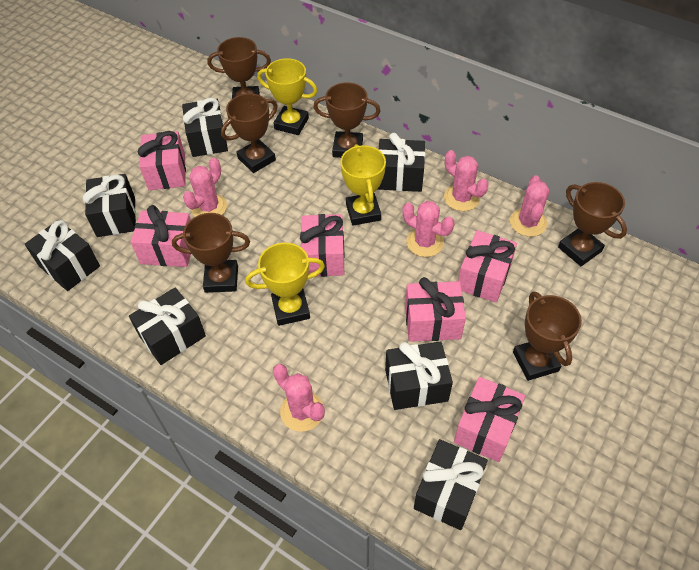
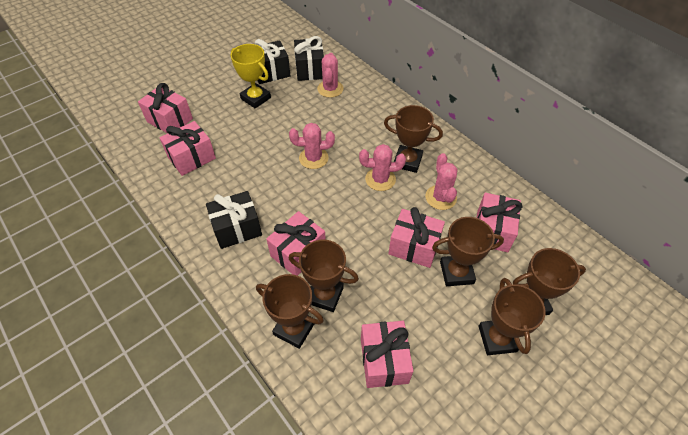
black gift: 7 -> 3
pink cactus: 5 -> 4
yellow trophy: 3 -> 1

